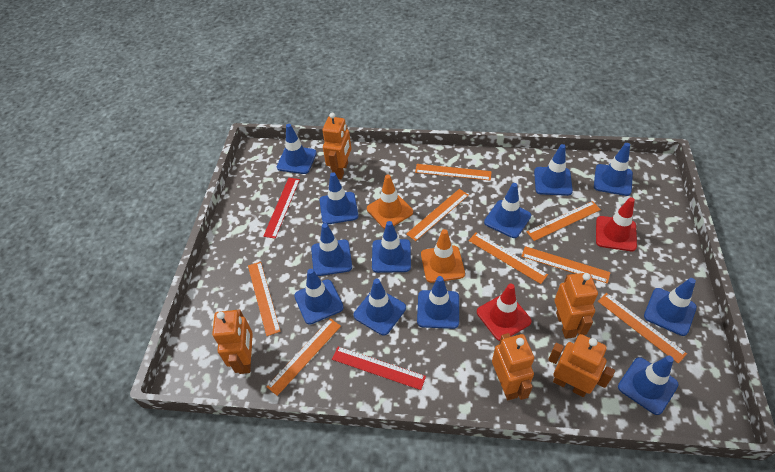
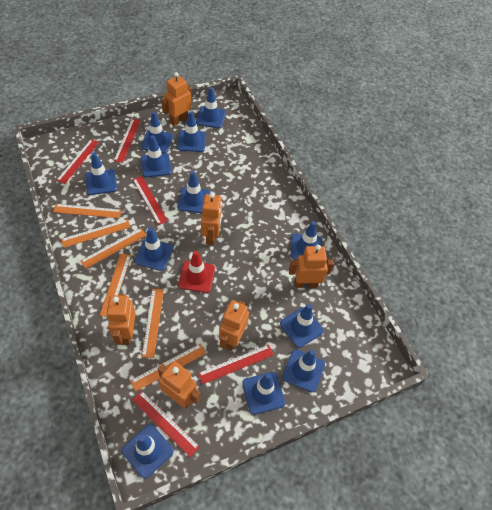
orange robot: 5 -> 6
orange ruler: 8 -> 6
orange traffic cone: 2 -> 0
red ruler: 2 -> 5
red traffic cone: 2 -> 1

